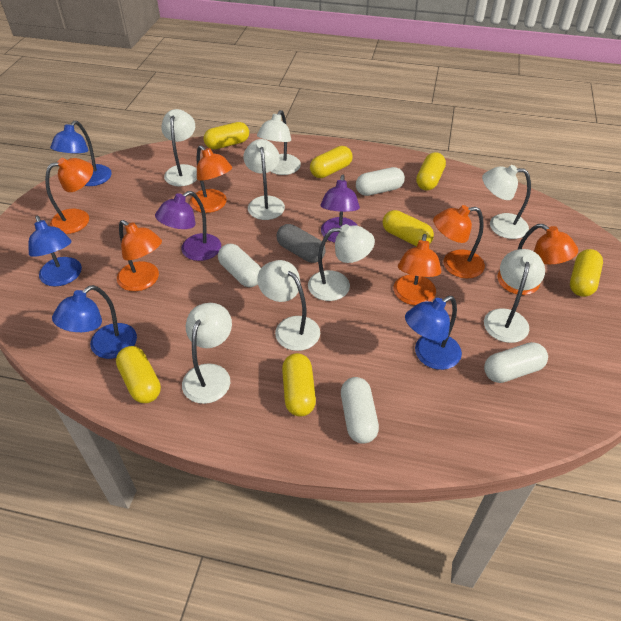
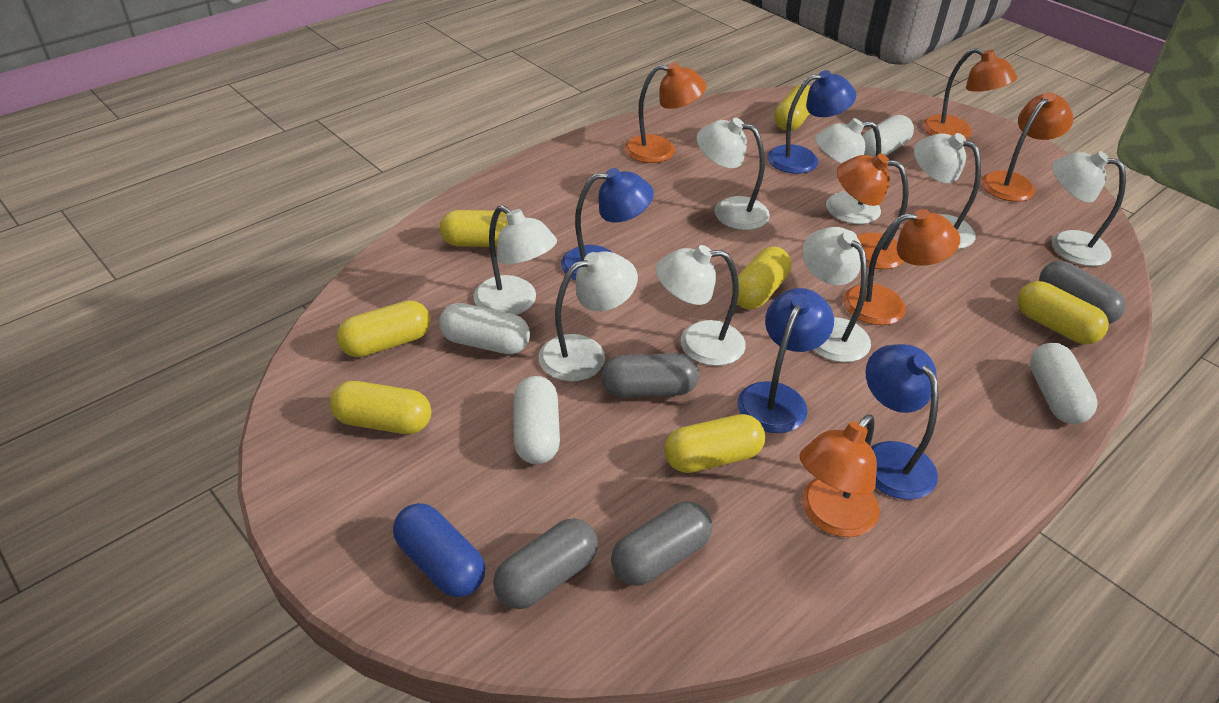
blue capsule: 0 -> 1
grey capsule: 1 -> 4
purple lamp: 2 -> 0

